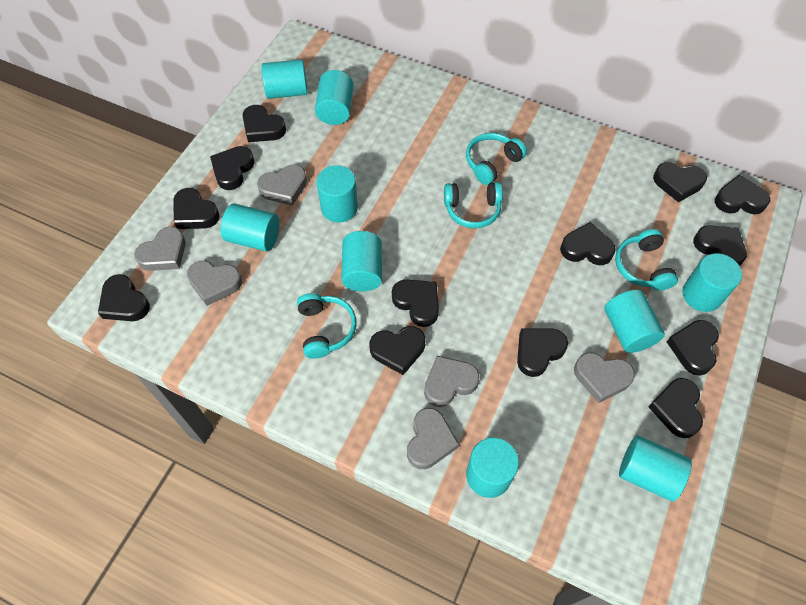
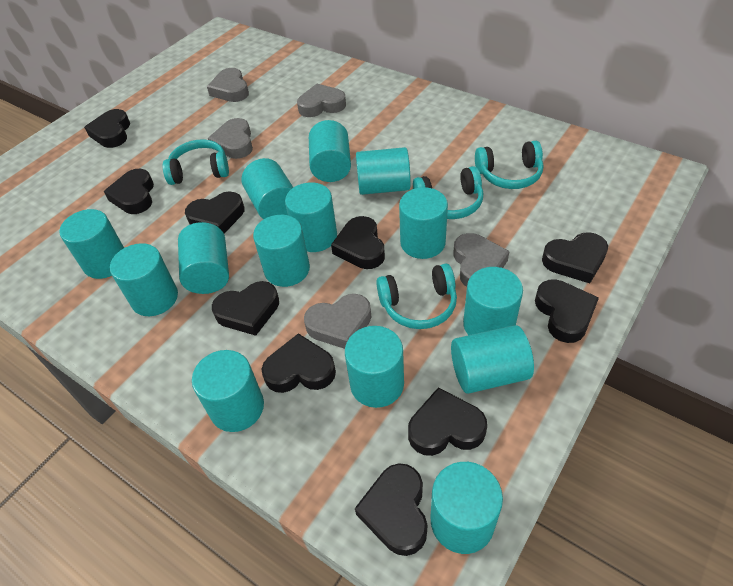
black heart: 13 -> 10
grey heart: 6 -> 5
turquoise cylinder: 9 -> 14

